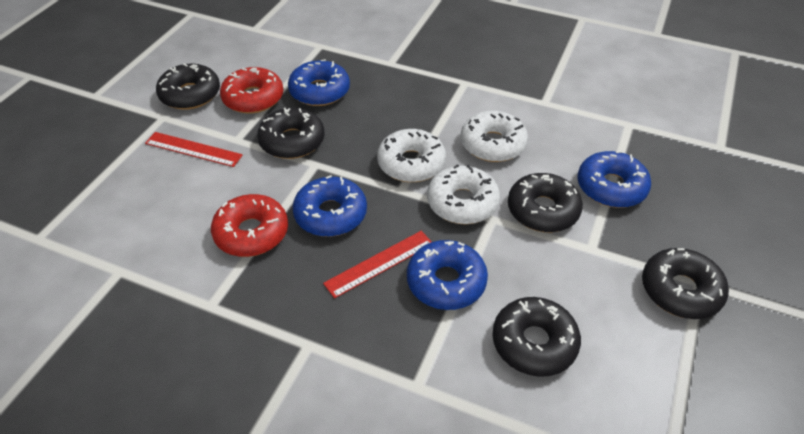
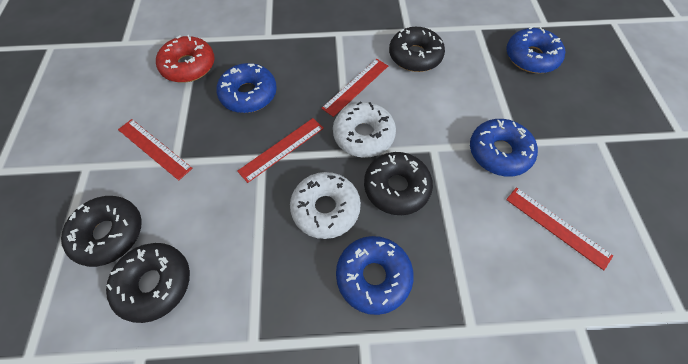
black donut: 5 -> 4
red donut: 2 -> 1
red ruler: 2 -> 4
white donut: 3 -> 2

